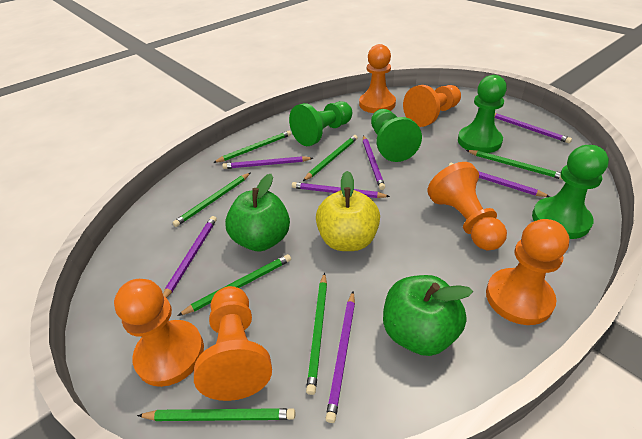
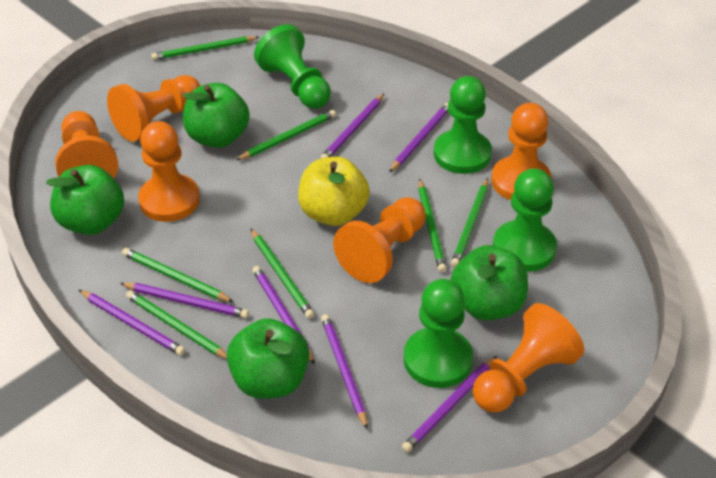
green apple: 2 -> 4

